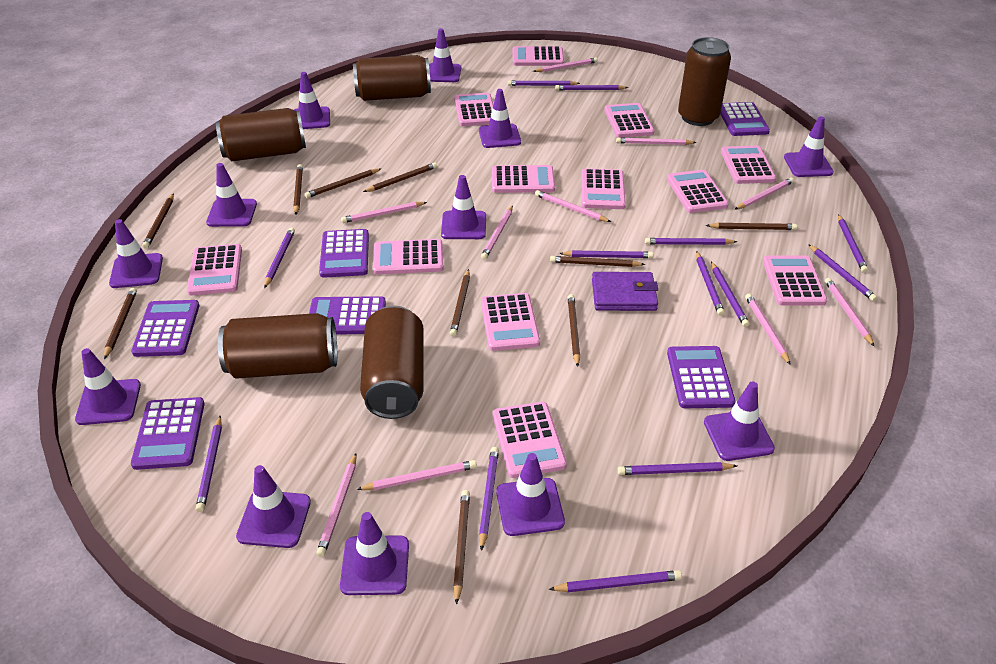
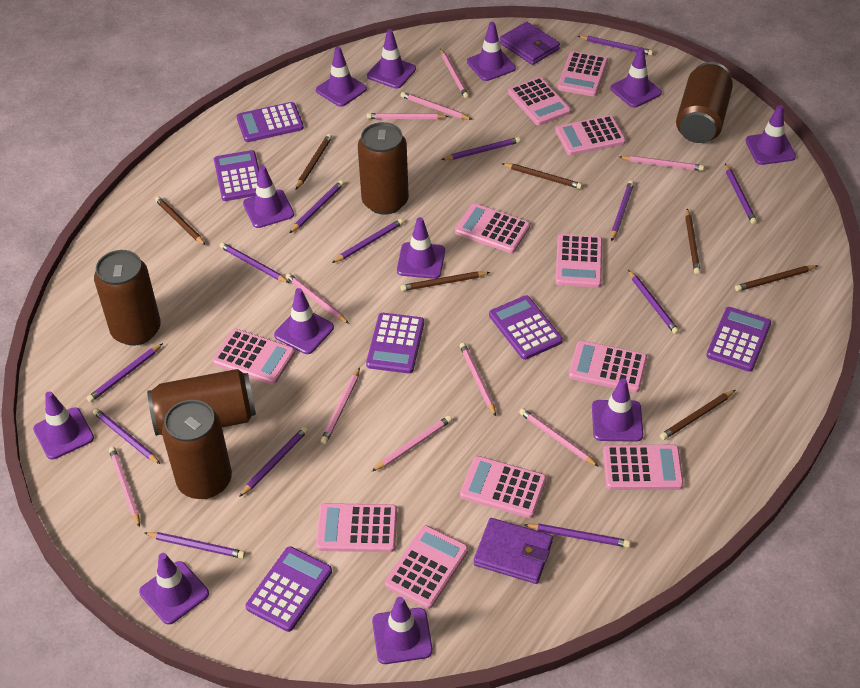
brown pencil: 10 -> 7
pink calculator: 12 -> 11
purple wallet: 1 -> 2

